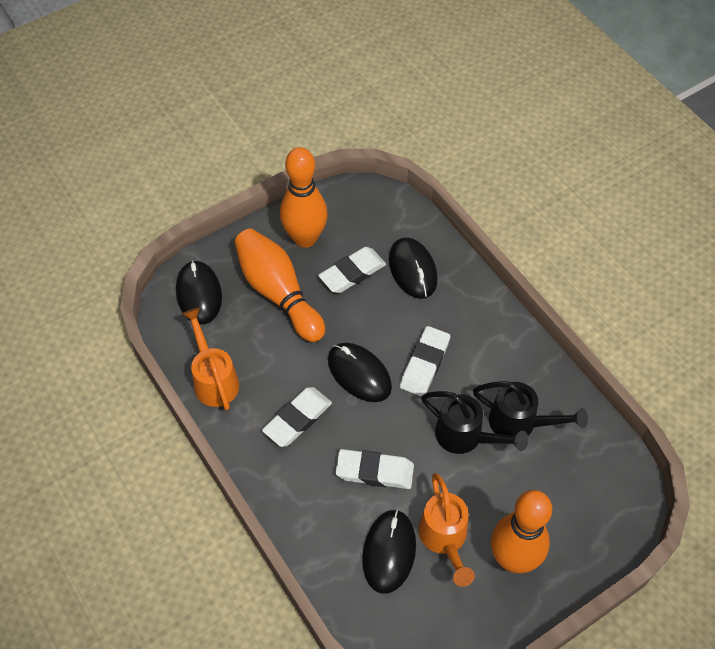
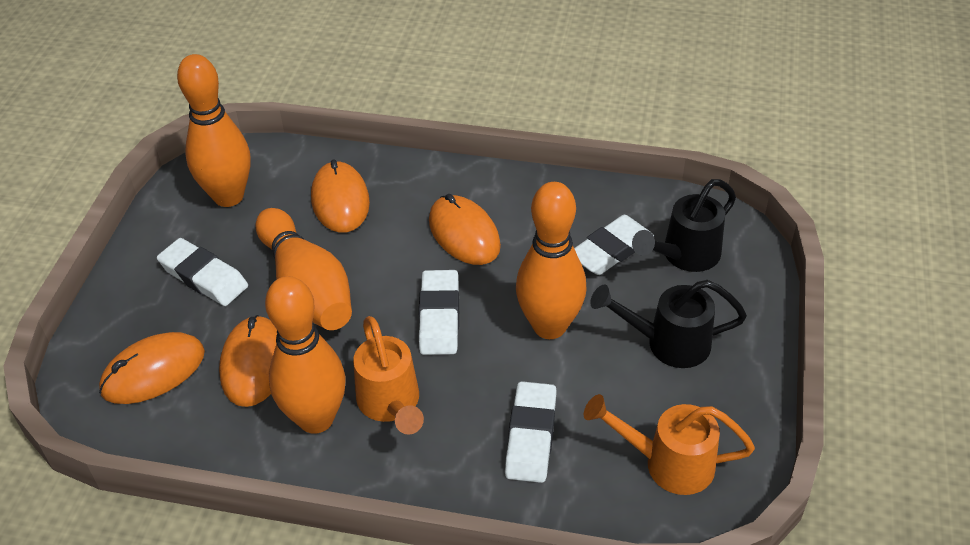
black mouse: 4 -> 0
orange bowling pin: 3 -> 4
orange mouse: 0 -> 4

